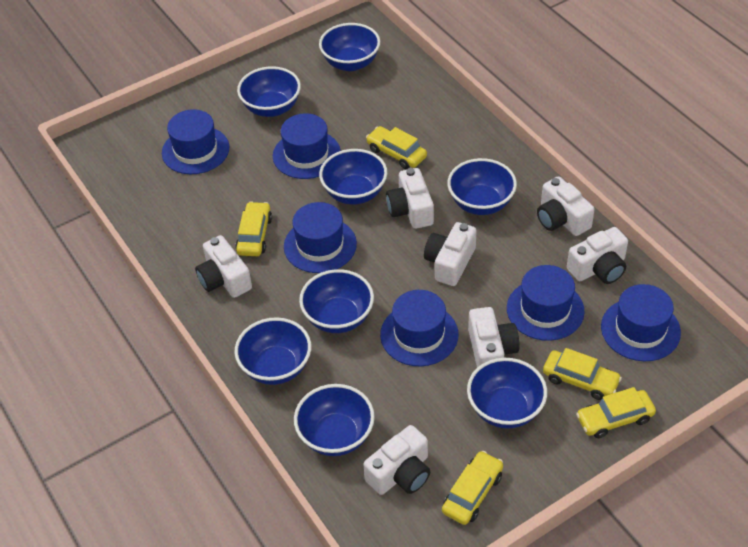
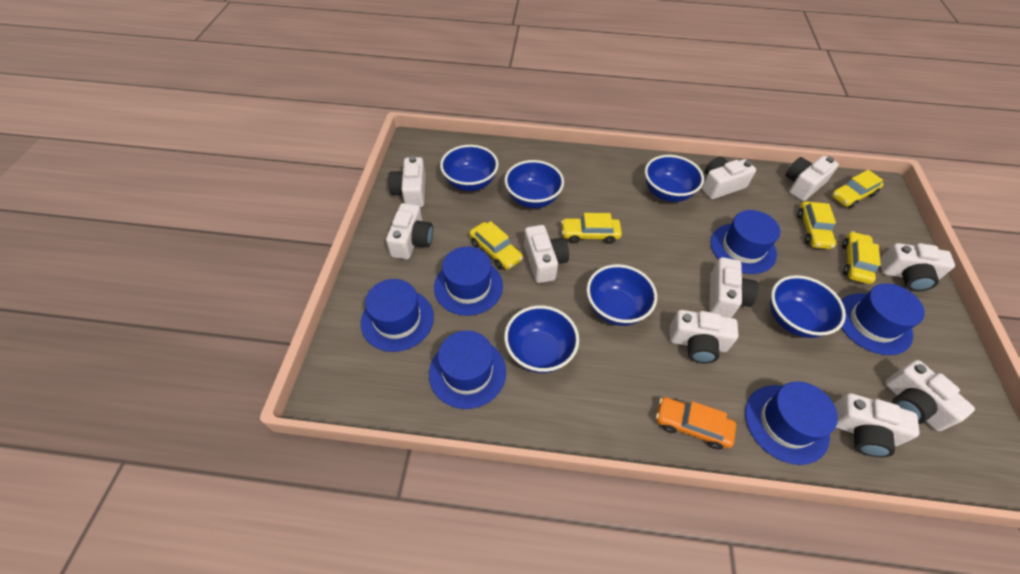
blue bowl: 8 -> 6
orange car: 0 -> 1
white camera: 7 -> 10

